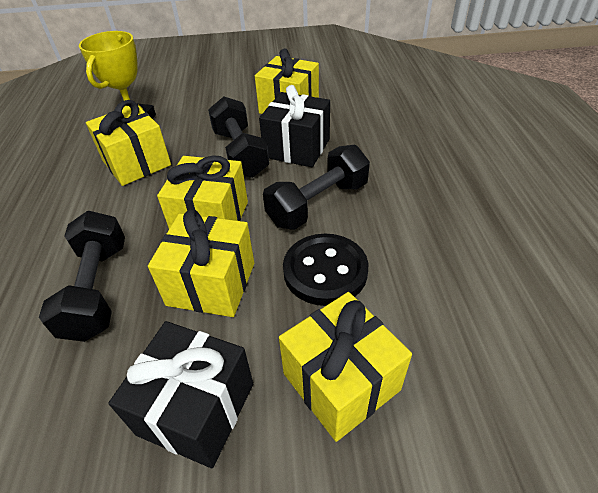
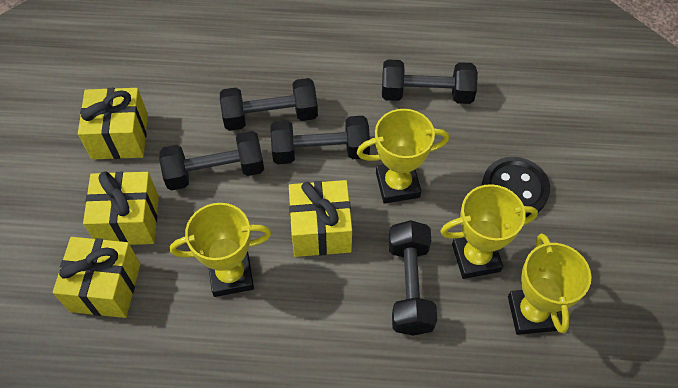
black dumbbell: 3 -> 5
black gift: 2 -> 0
yellow gift: 5 -> 4
yellow trophy: 1 -> 4

